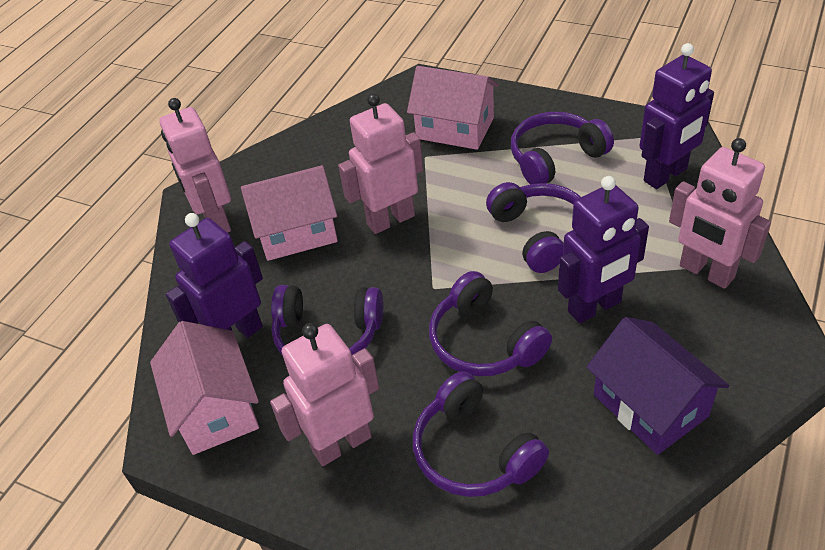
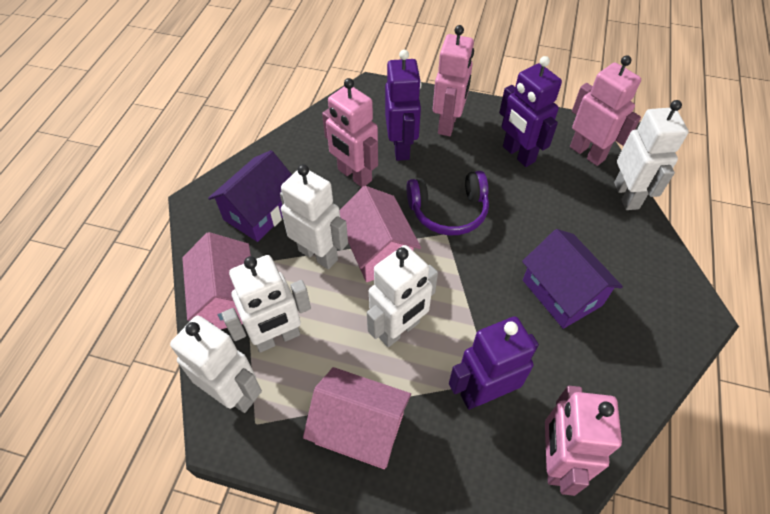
purple headphones: 5 -> 1
purple house: 1 -> 2
white robot: 0 -> 5

